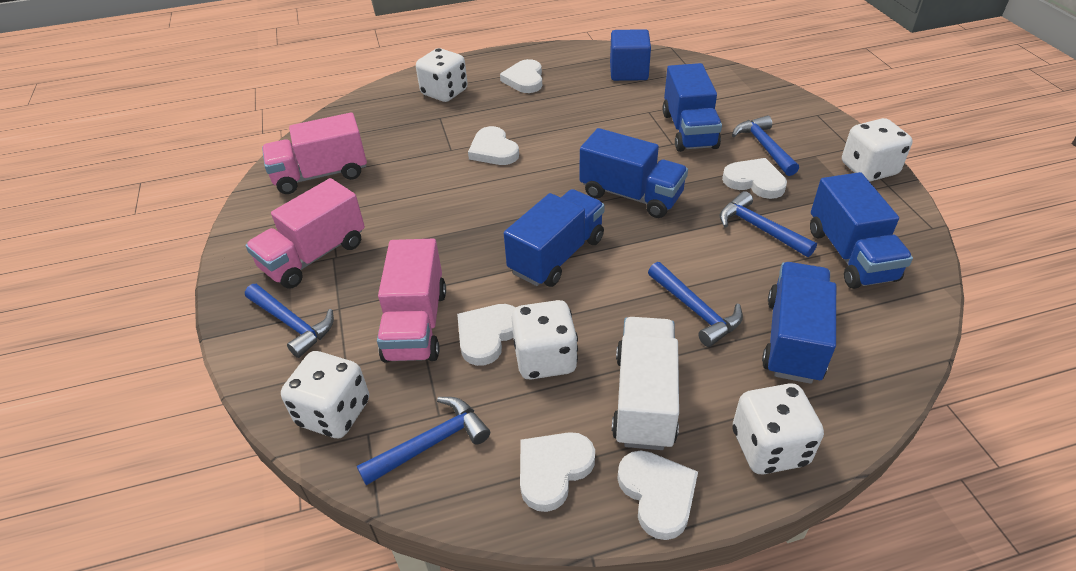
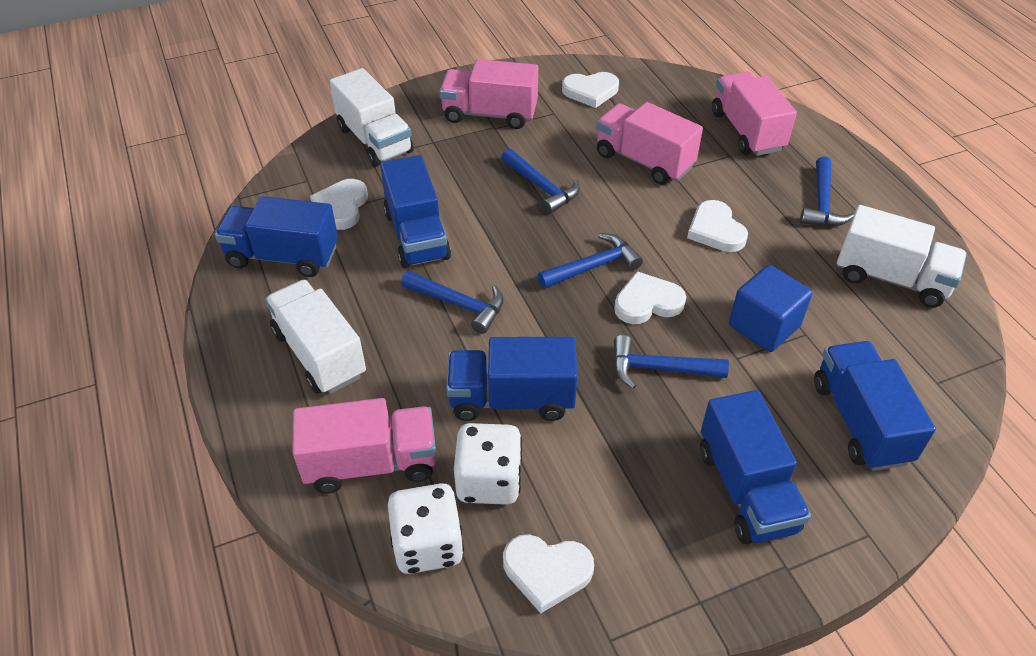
pink truck: 3 -> 4
white dice: 5 -> 2
white heart: 6 -> 5
white truck: 1 -> 3

